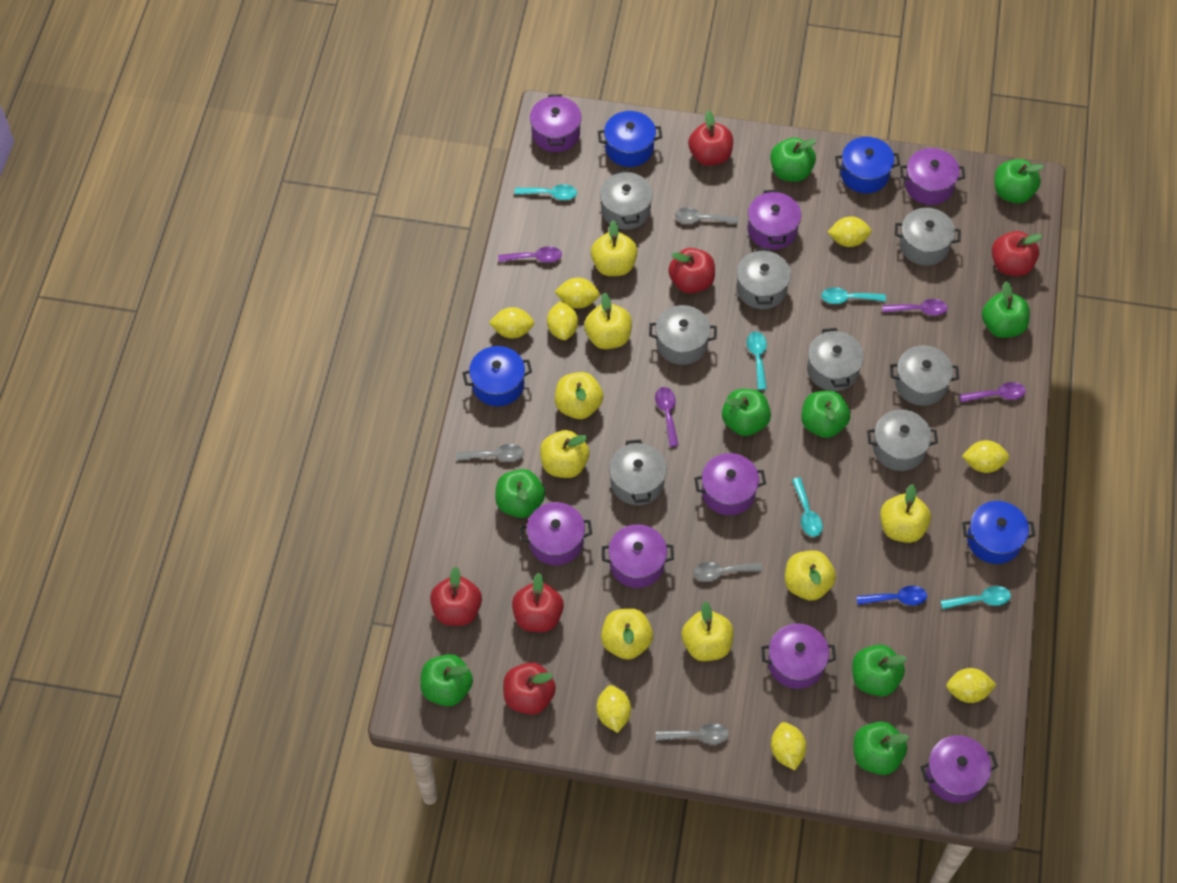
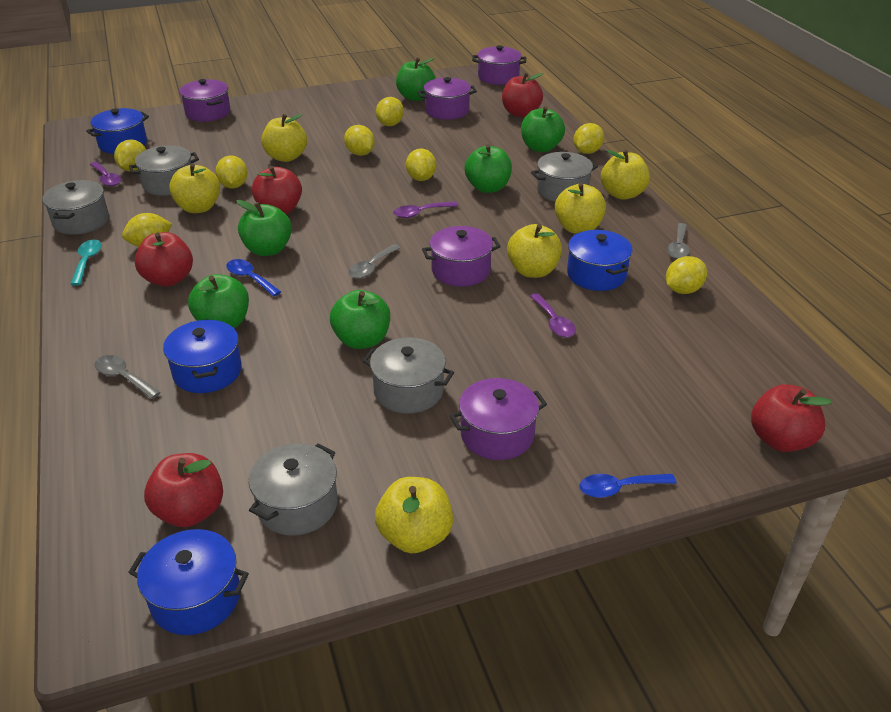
blue spoon: 1 -> 2
green apple: 9 -> 6
grey pot: 8 -> 5
grey spoon: 4 -> 3
purple pot: 8 -> 5
purple spoon: 4 -> 3
red apple: 6 -> 5
turquoise spoon: 5 -> 1
yellow apple: 8 -> 6

